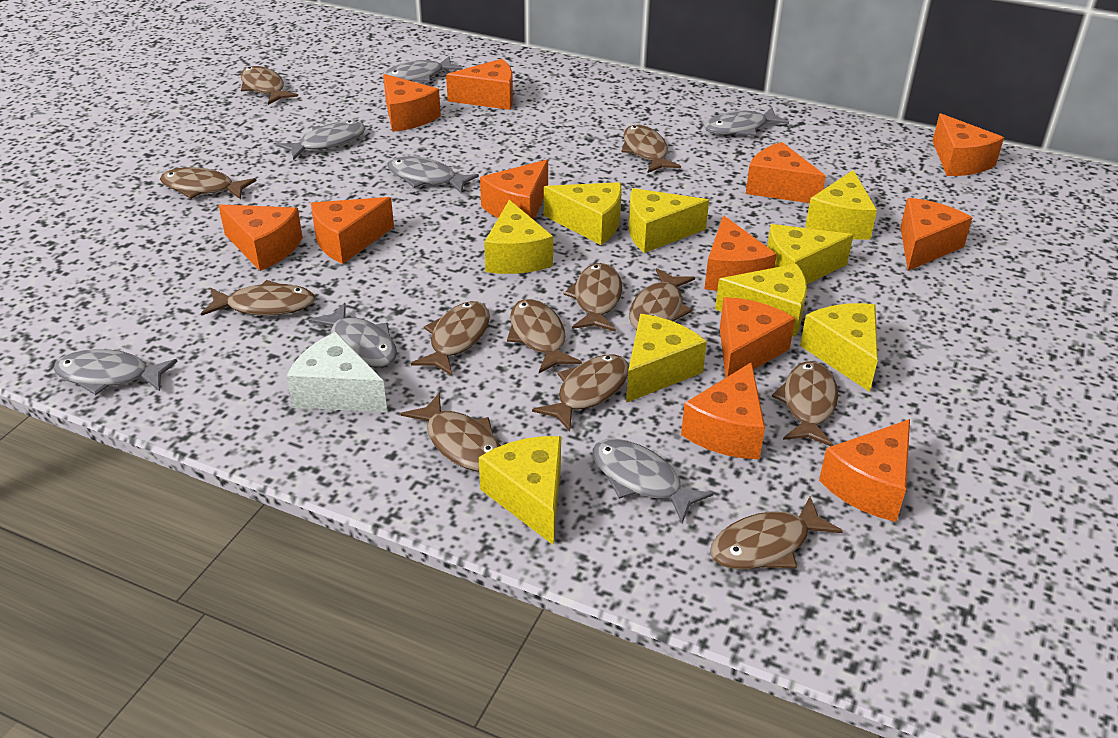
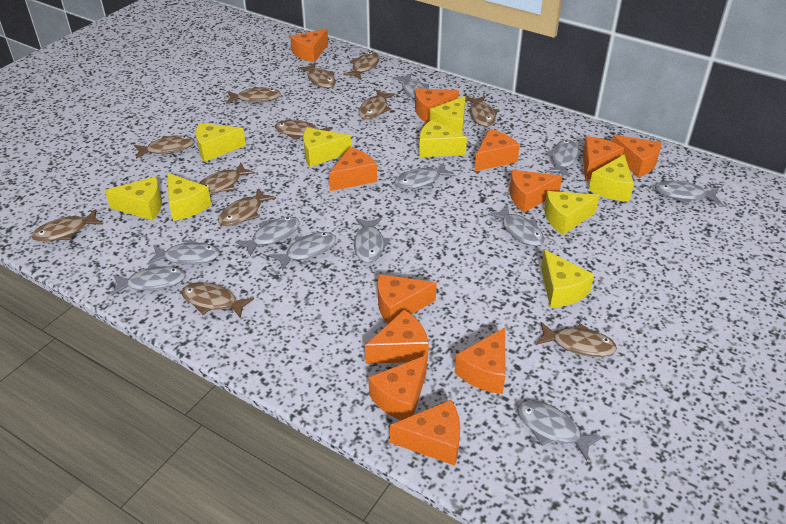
grey fish: 7 -> 11
white cheese: 1 -> 0

